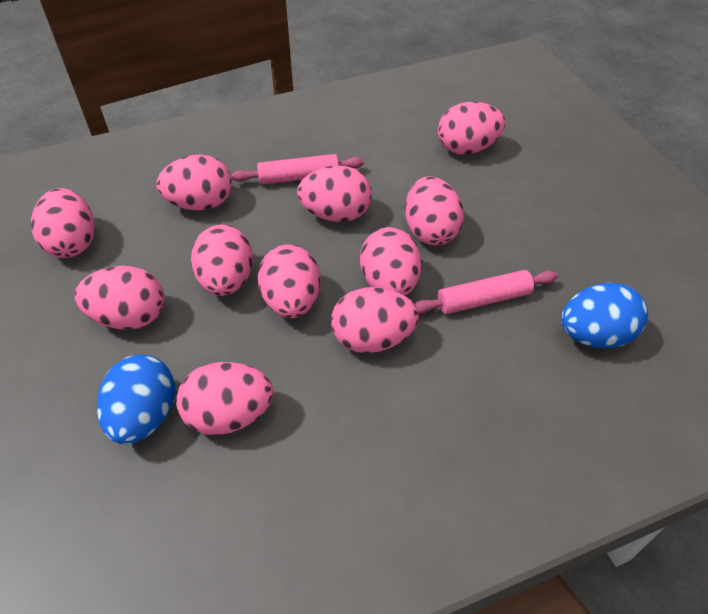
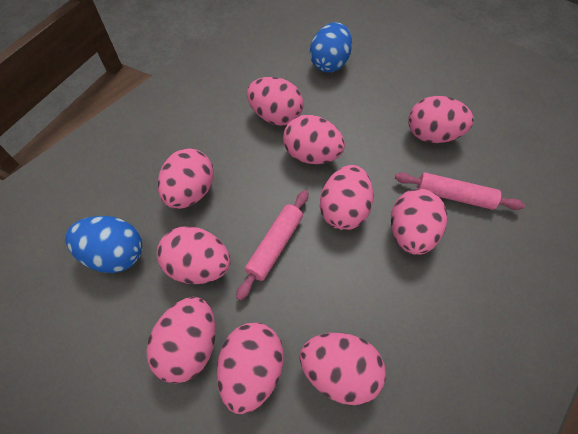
pink egg: 11 -> 10

